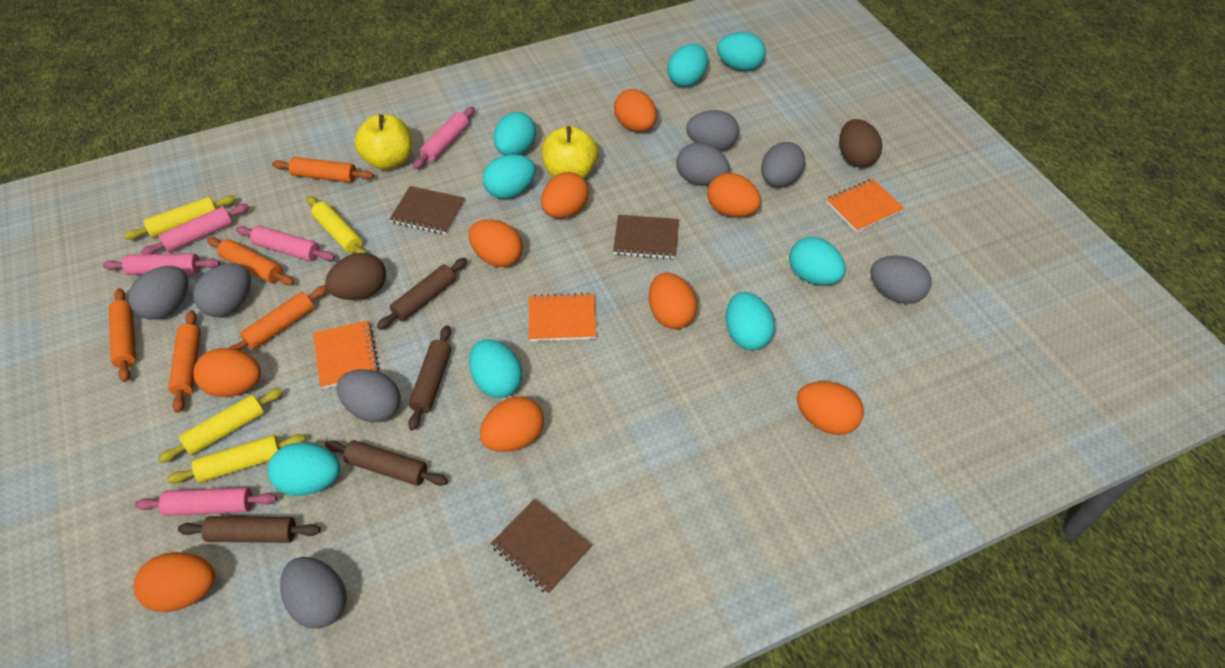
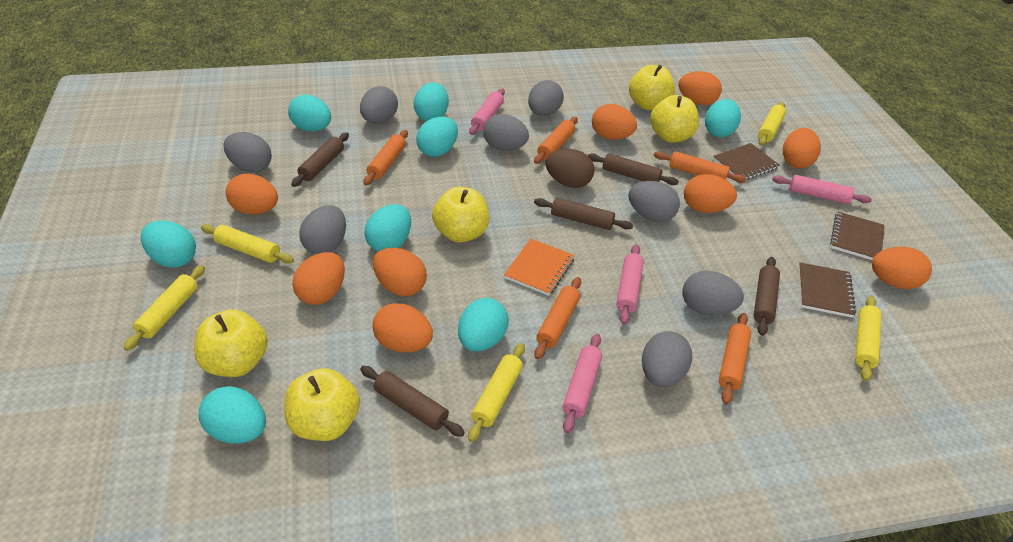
brown egg: 2 -> 1
brown rolling pin: 4 -> 5
orange notebook: 3 -> 1
pink rolling pin: 5 -> 4
yellow apple: 2 -> 5
yellow rolling pin: 4 -> 5

